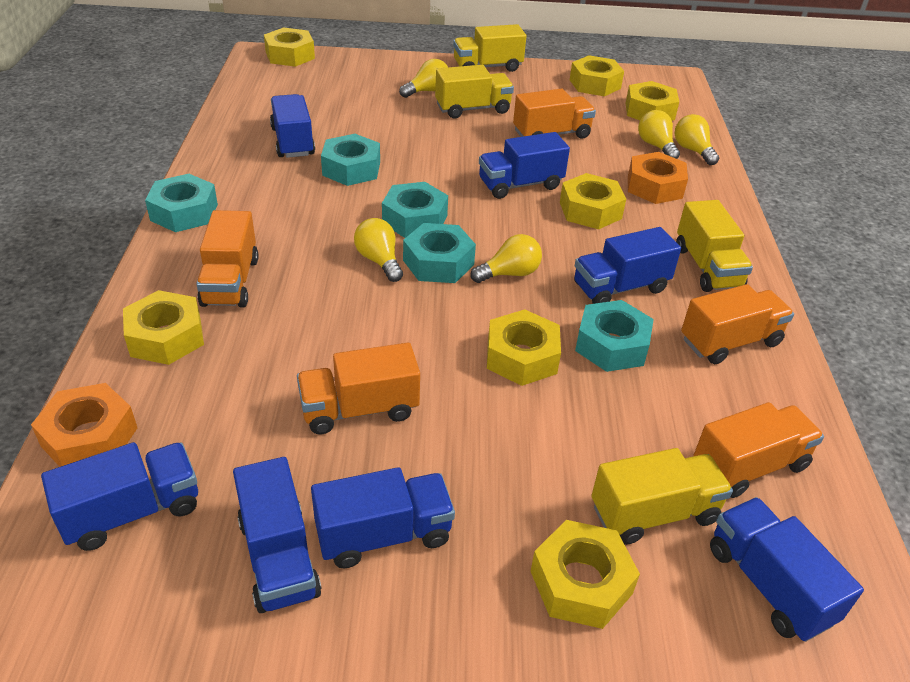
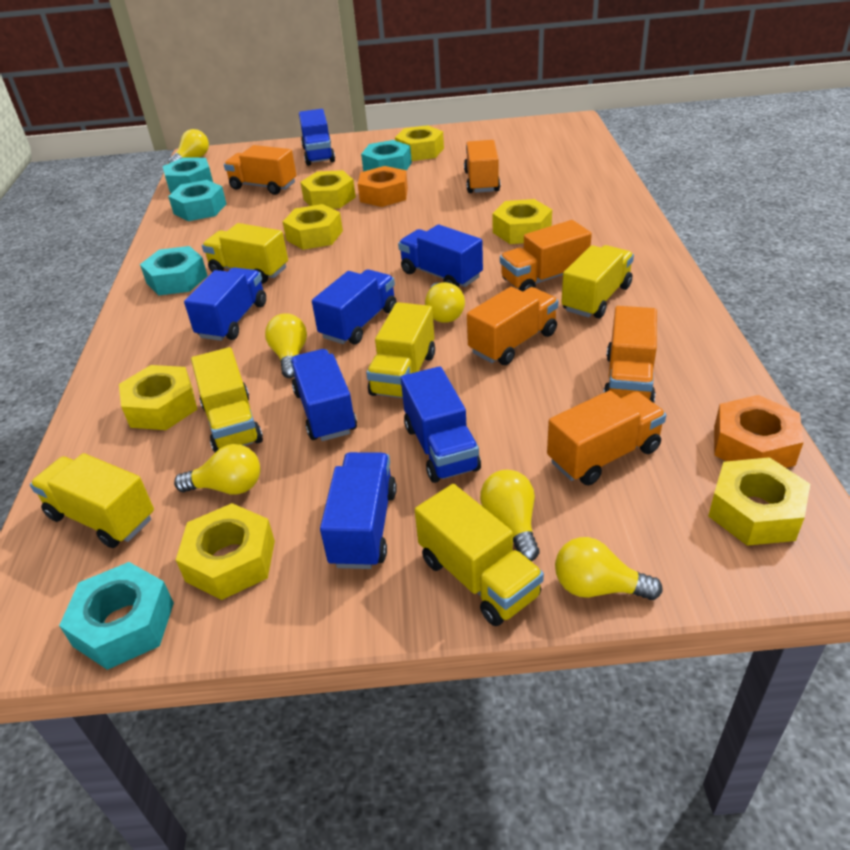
orange truck: 5 -> 6
yellow light bulb: 5 -> 6
yellow truck: 4 -> 6

